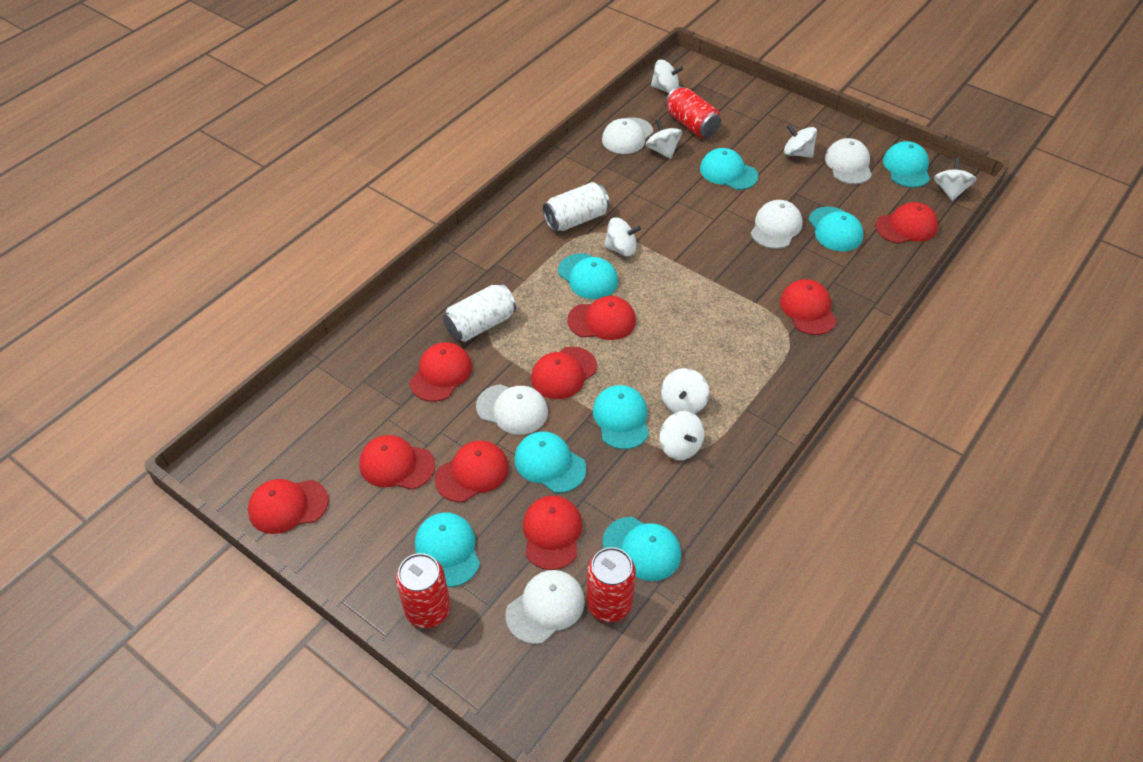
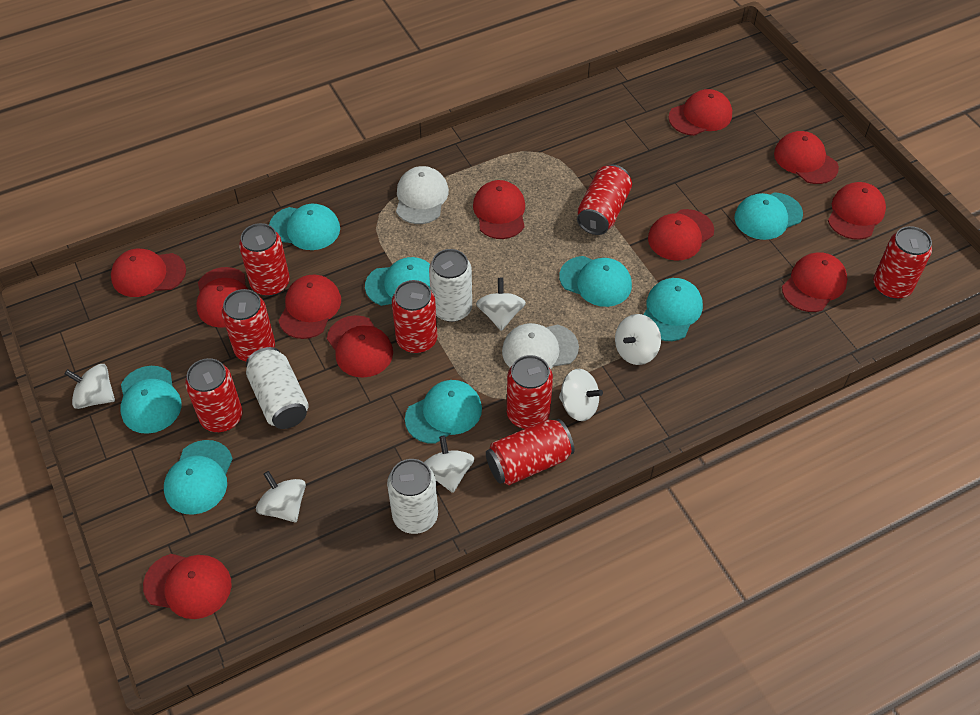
red can: 3 -> 8
red cap: 9 -> 11
white can: 2 -> 3
white cap: 5 -> 2
white spinning top: 7 -> 6

